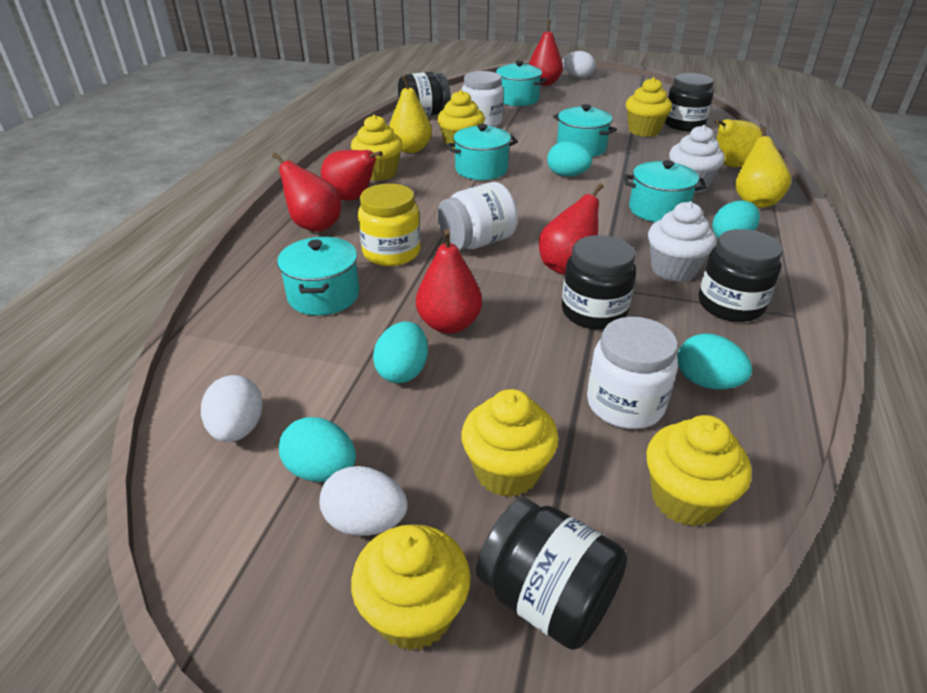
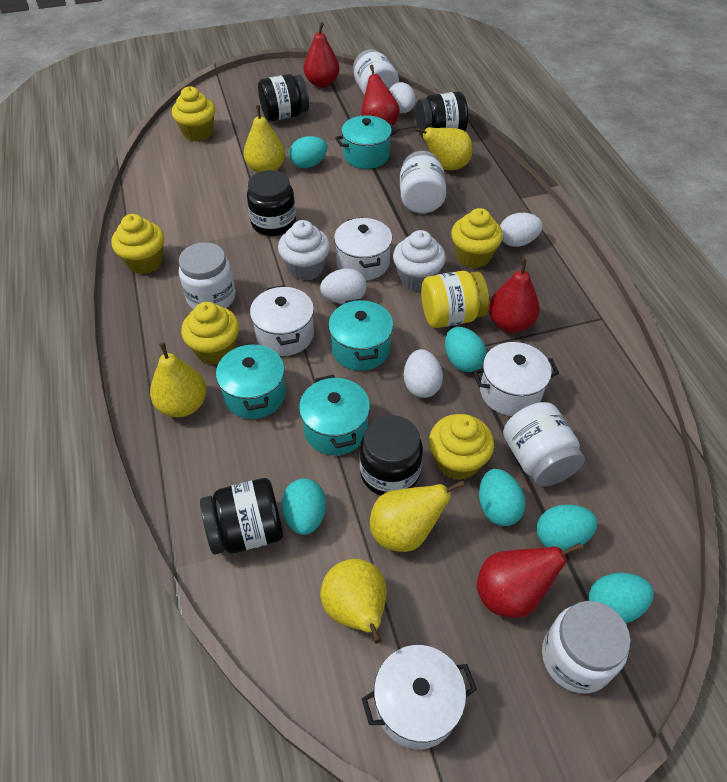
red pear: 5 -> 4
turquoise egg: 5 -> 6
turquoise pot: 5 -> 4
white egg: 3 -> 4
white jar: 3 -> 5
white pot: 0 -> 4
yellow cupcake: 6 -> 5
yellow pear: 3 -> 5

